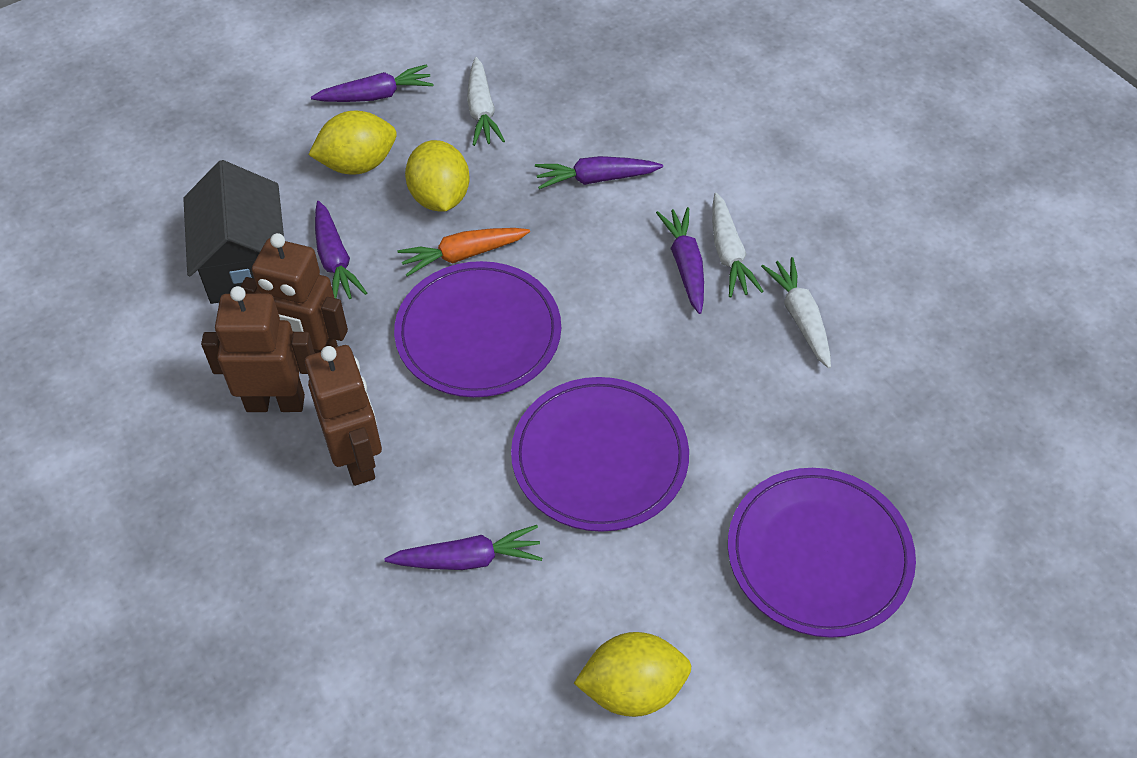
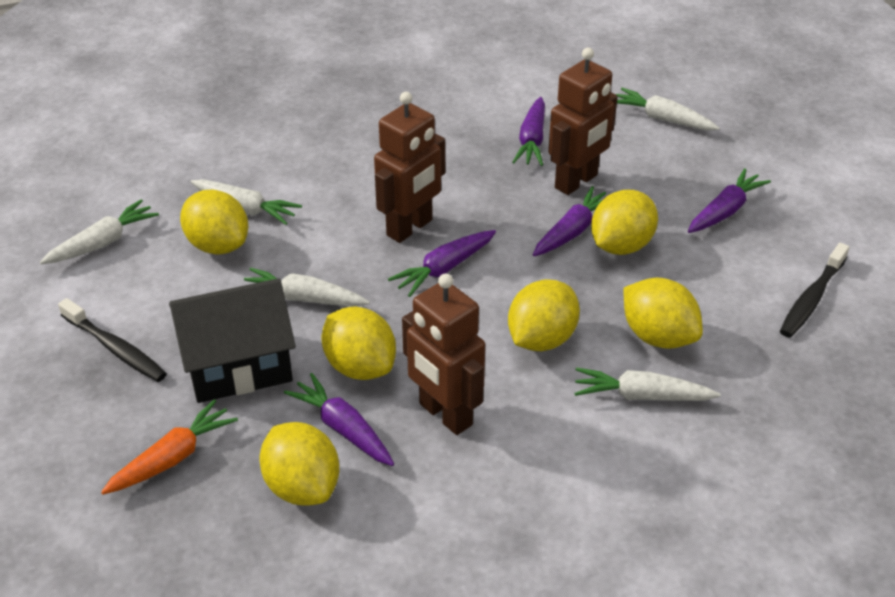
black toothbrush: 0 -> 2
purple plate: 3 -> 0
white carrot: 3 -> 5
yellow lemon: 3 -> 6

